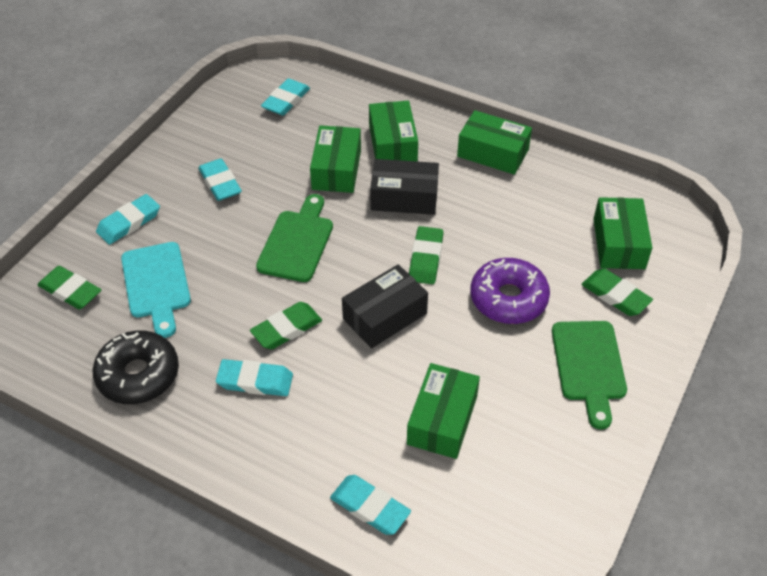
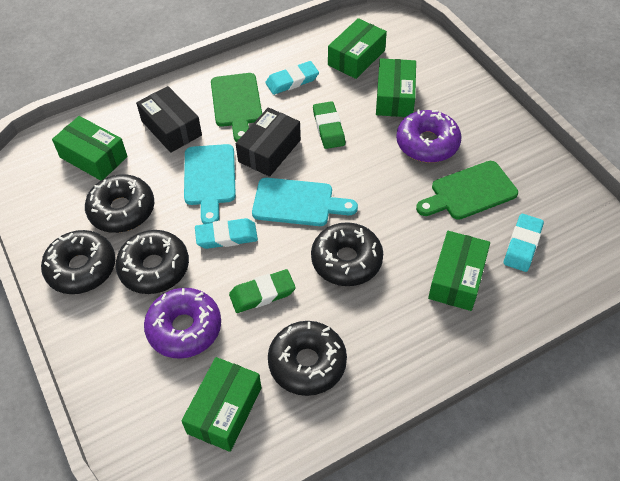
black donut: 1 -> 5
green eraser: 4 -> 2
purple donut: 1 -> 2
turquoise cutting board: 1 -> 2
turquoise eraser: 5 -> 3

